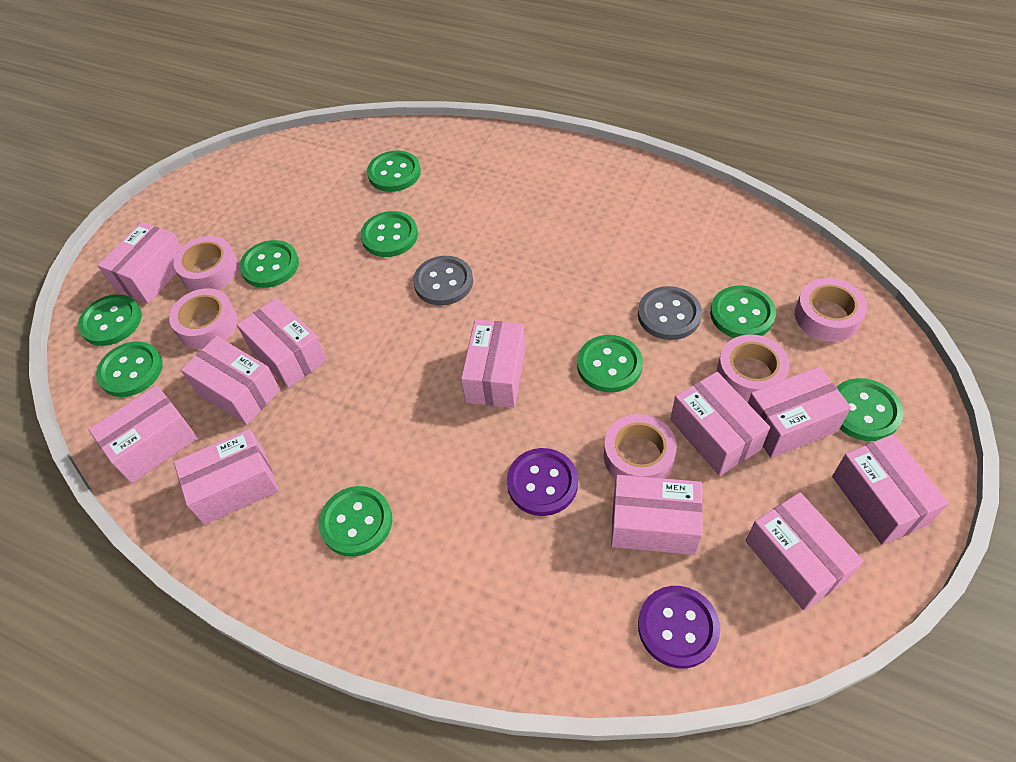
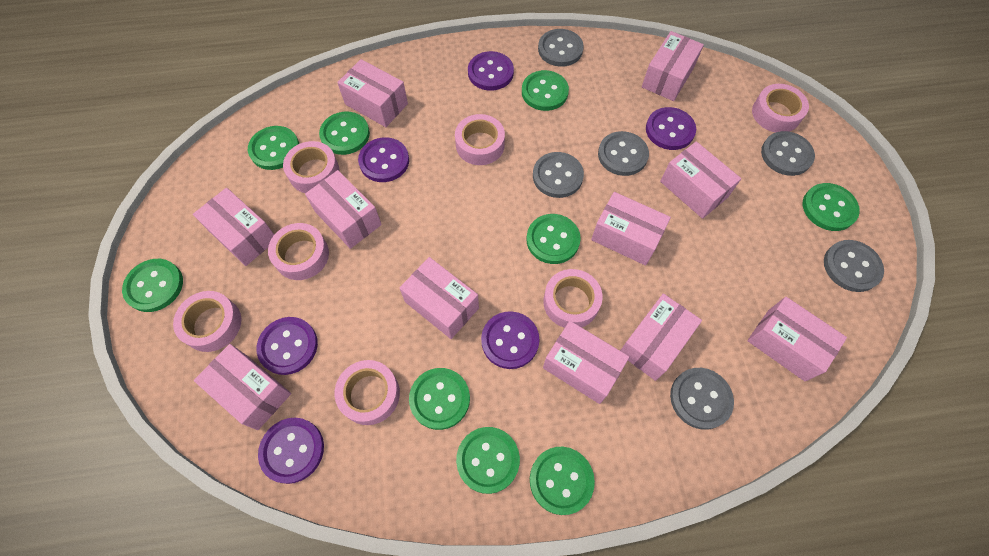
grey button: 2 -> 6
pink tape: 5 -> 7
purple button: 2 -> 6

